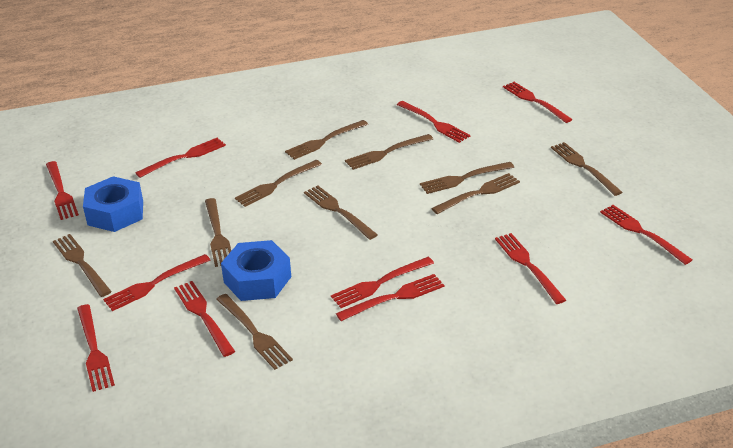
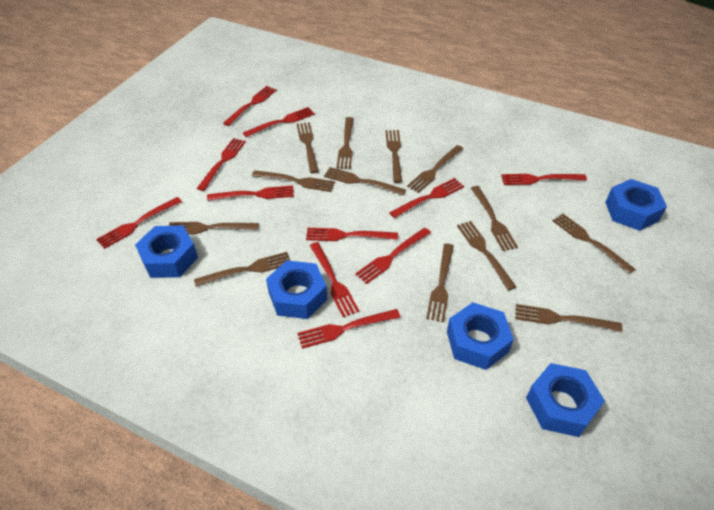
blue nut: 2 -> 5
brown fork: 10 -> 13

